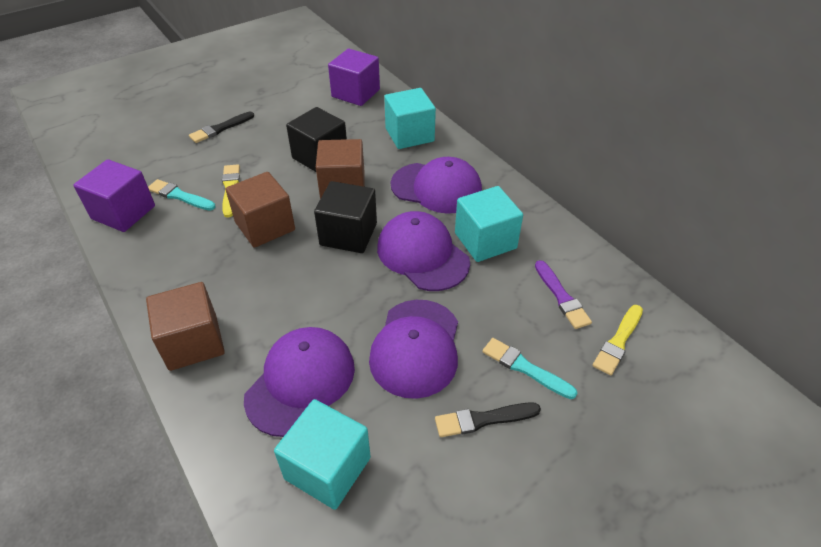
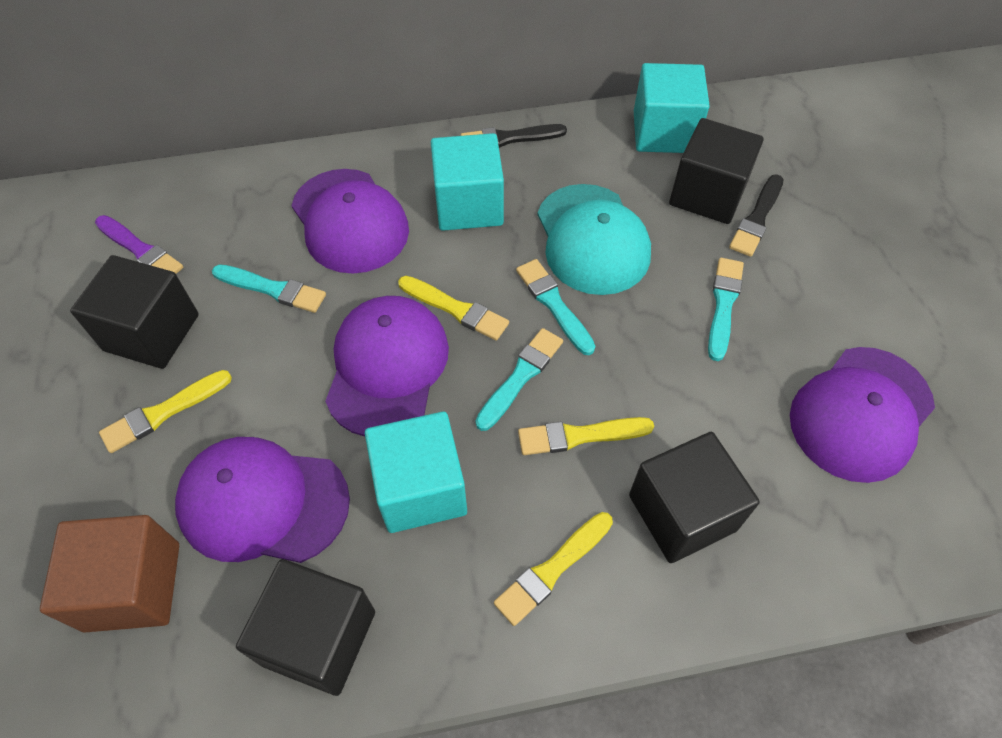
black cube: 2 -> 4
brown cube: 3 -> 1
purple cube: 2 -> 0
turquoise brush: 2 -> 4
turquoise cap: 0 -> 1
yellow brush: 2 -> 4

